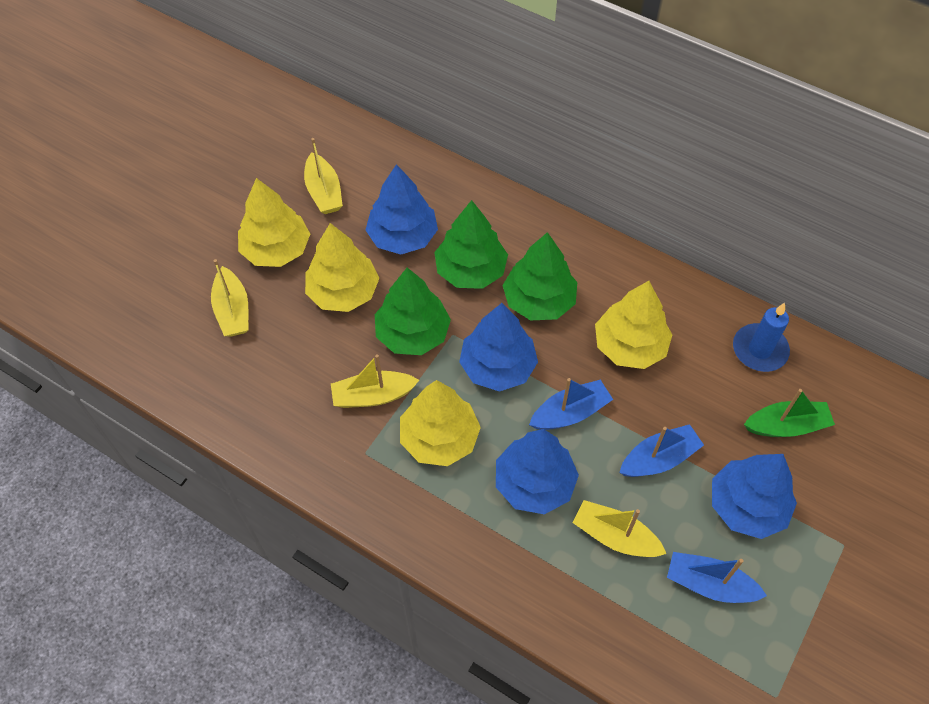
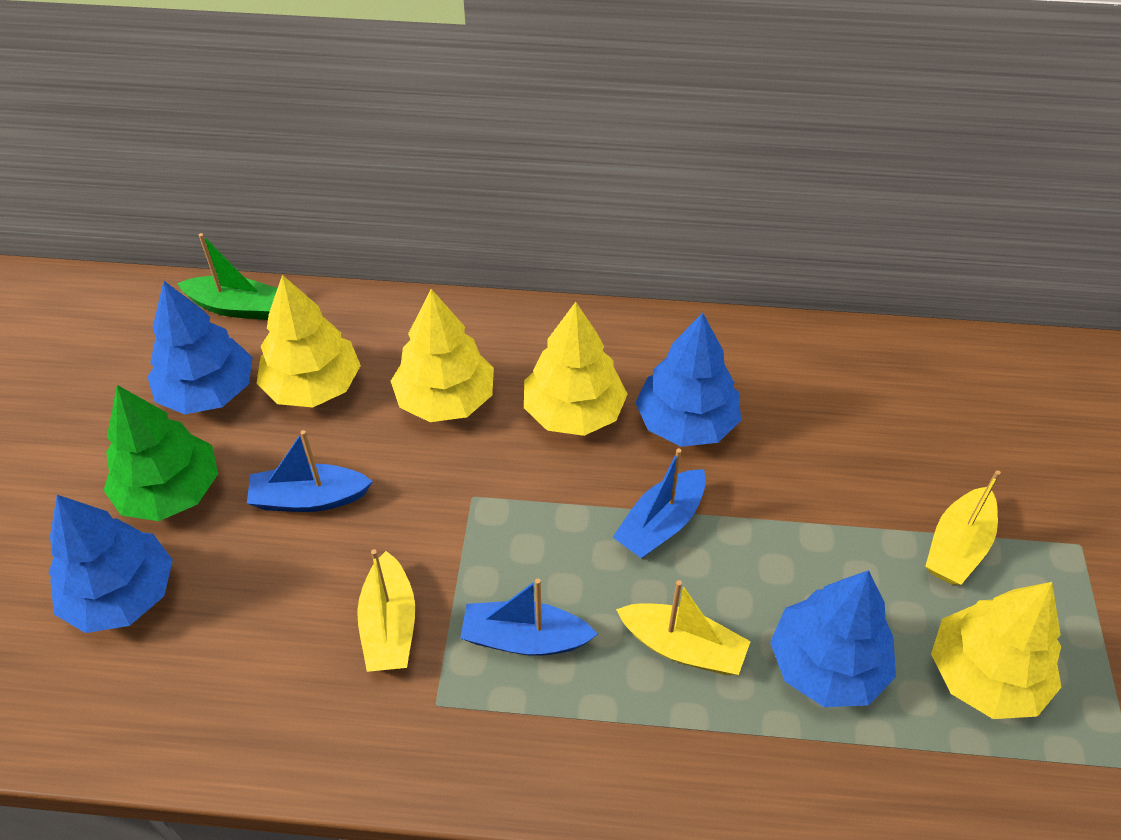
blue candle: 1 -> 0
green tree: 3 -> 1
yellow boat: 4 -> 3

